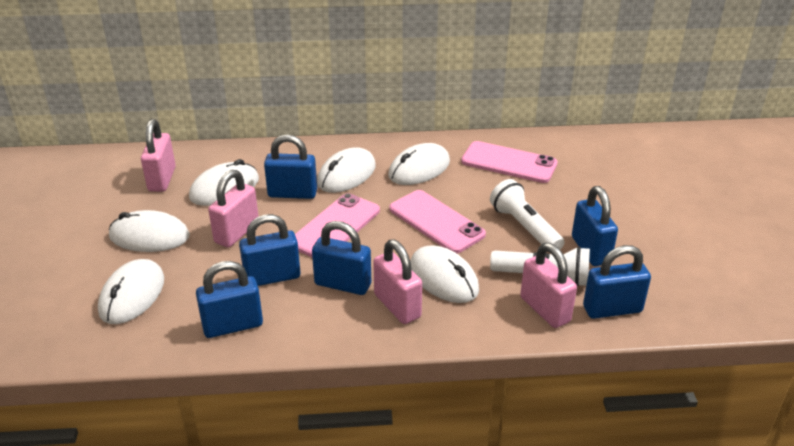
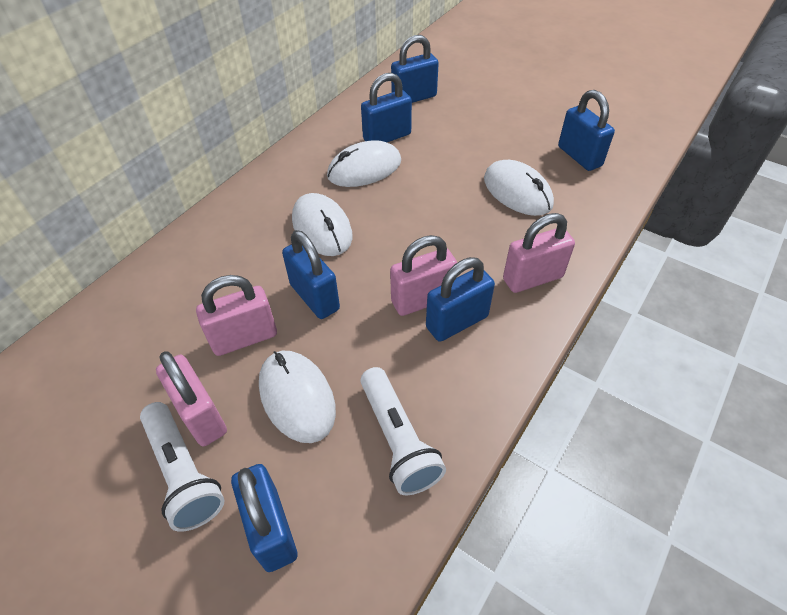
pink phone: 3 -> 0
white mouse: 6 -> 4

